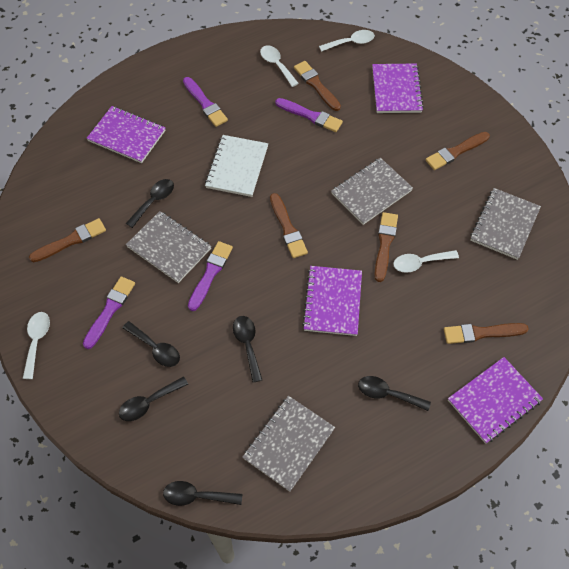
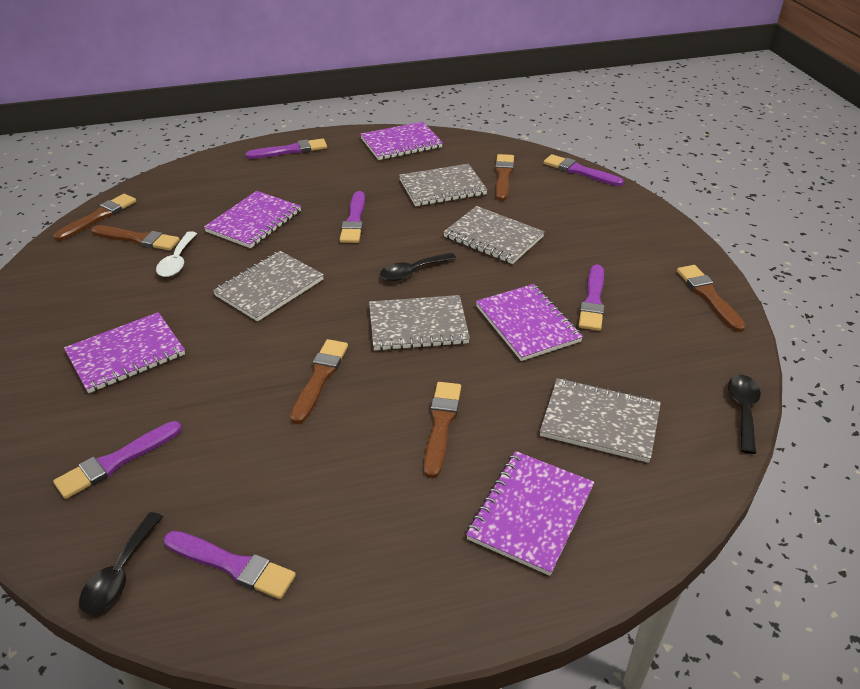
black spoon: 6 -> 3
grey notebook: 4 -> 5
purple brush: 4 -> 6
purple notebook: 4 -> 5
white notebook: 1 -> 0
white spoon: 4 -> 1

